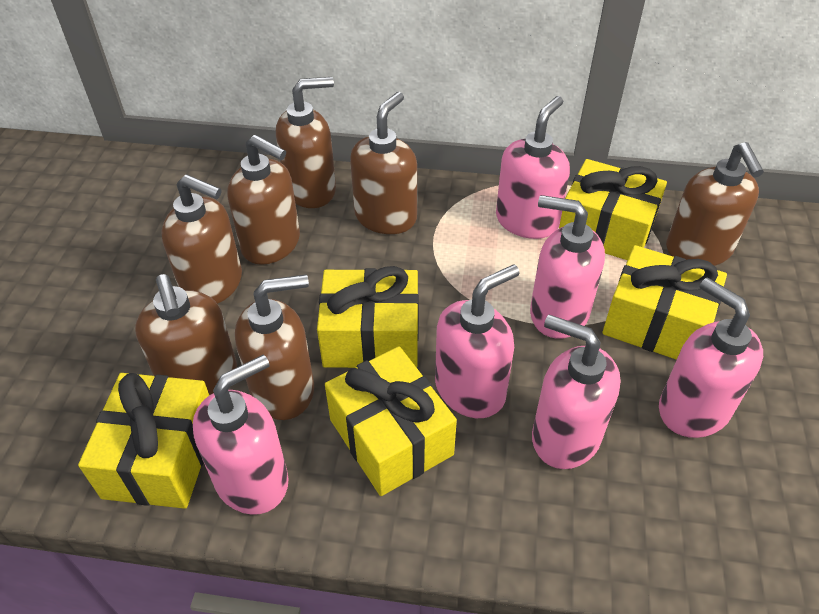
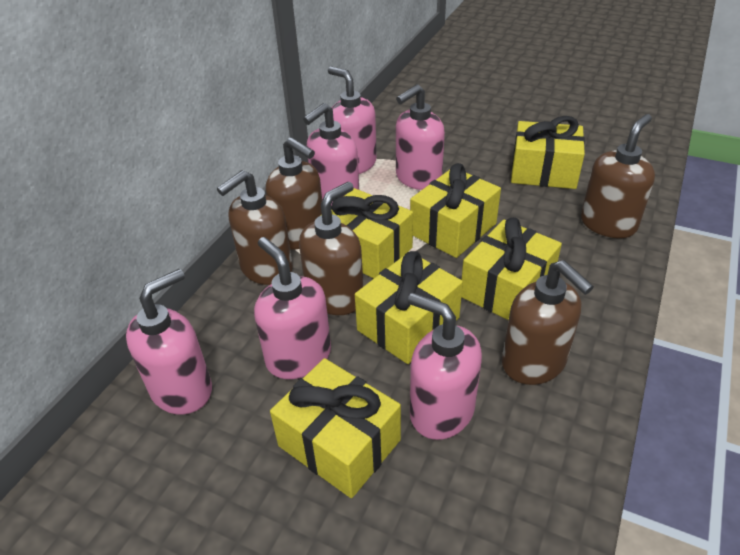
brown soap dispenser: 7 -> 5
yellow gift: 5 -> 6

